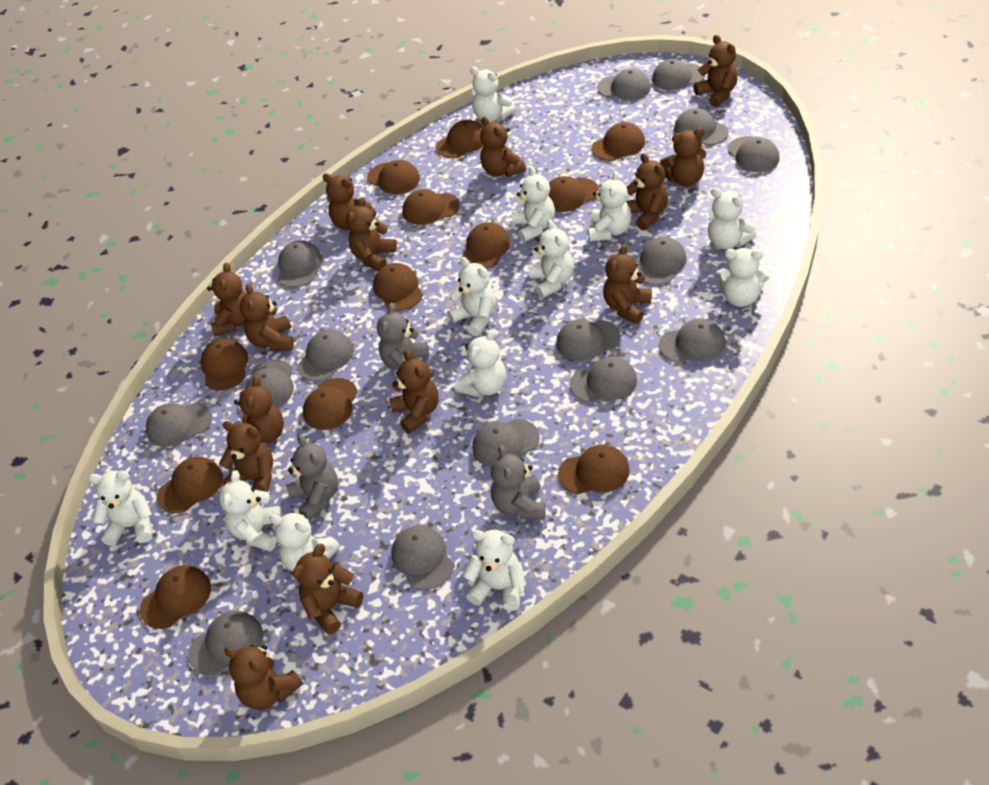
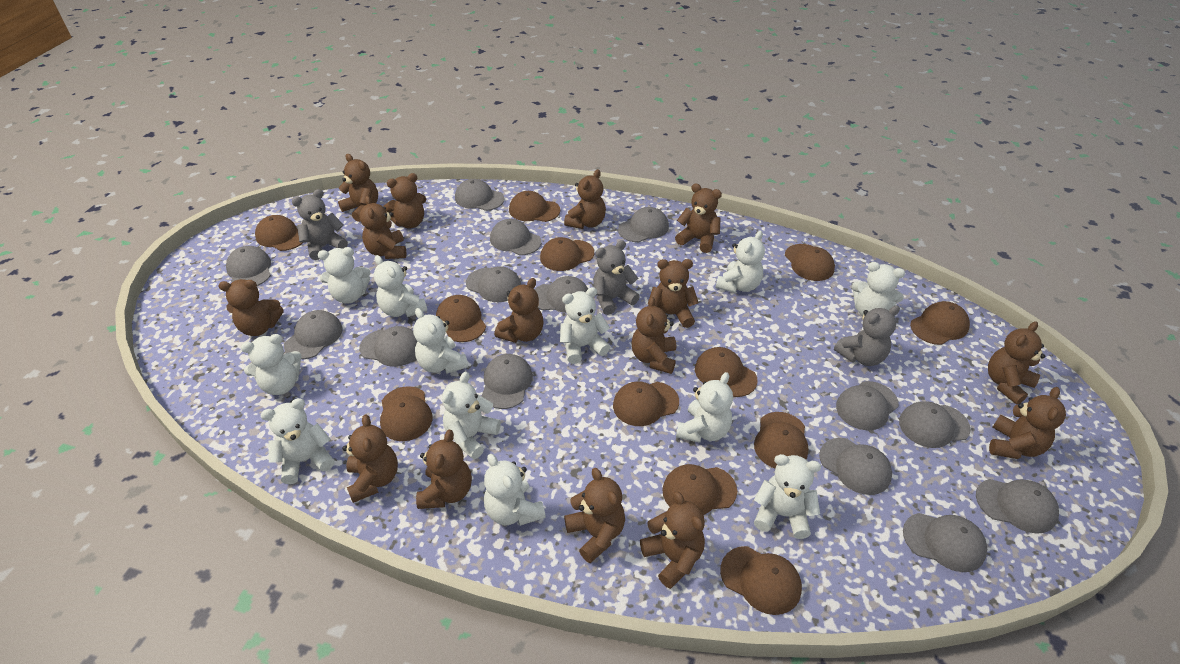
brown teddy bear: 14 -> 15
grey cap: 15 -> 14

